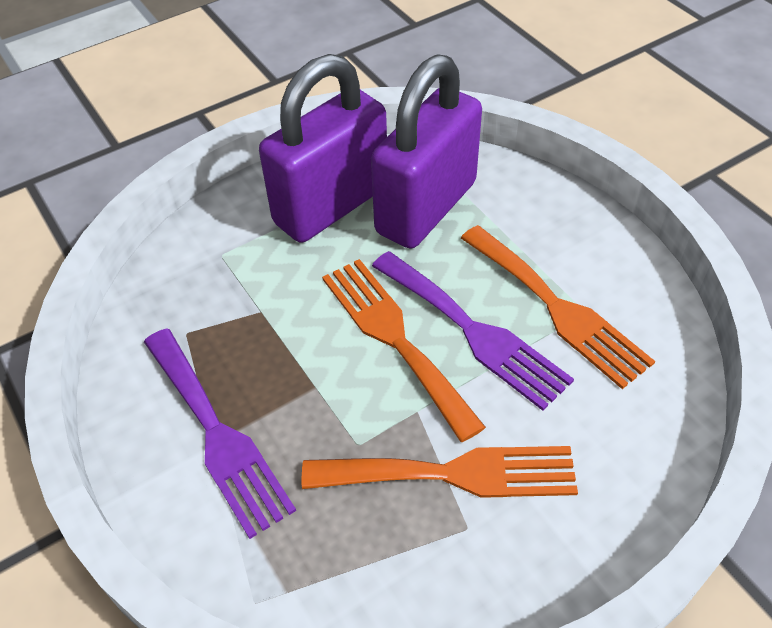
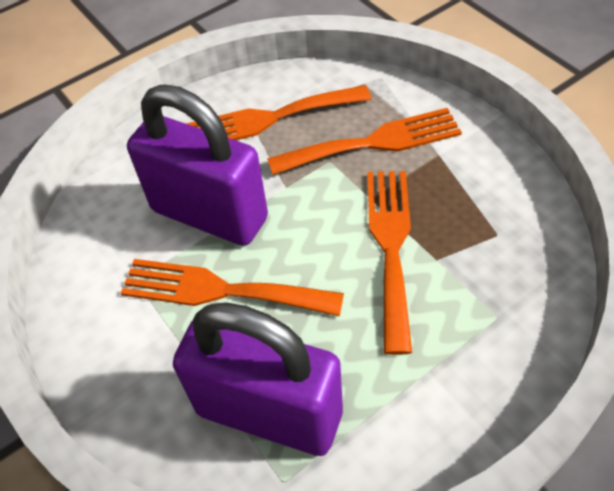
orange fork: 3 -> 4
purple fork: 2 -> 0

